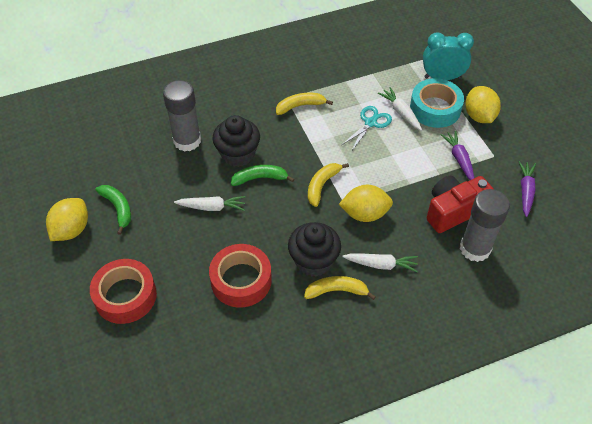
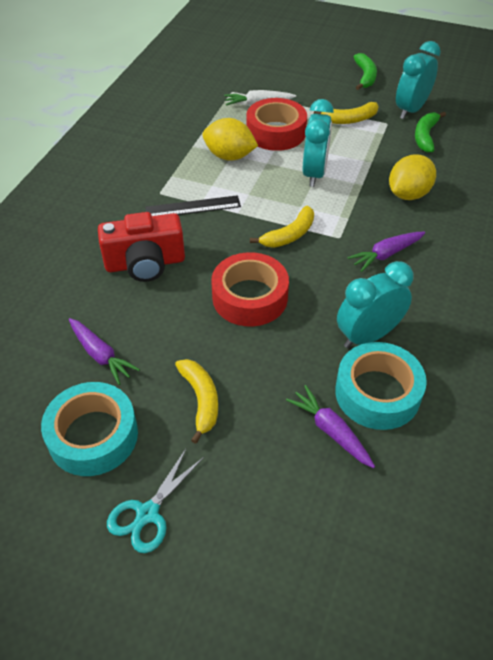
black cupcake: 2 -> 0
black ruler: 0 -> 1
grey glue stick: 2 -> 0
purple carrot: 2 -> 3
turquoise clock: 1 -> 3
turquoise tape: 1 -> 2
white carrot: 3 -> 1
yellow lemon: 3 -> 2

